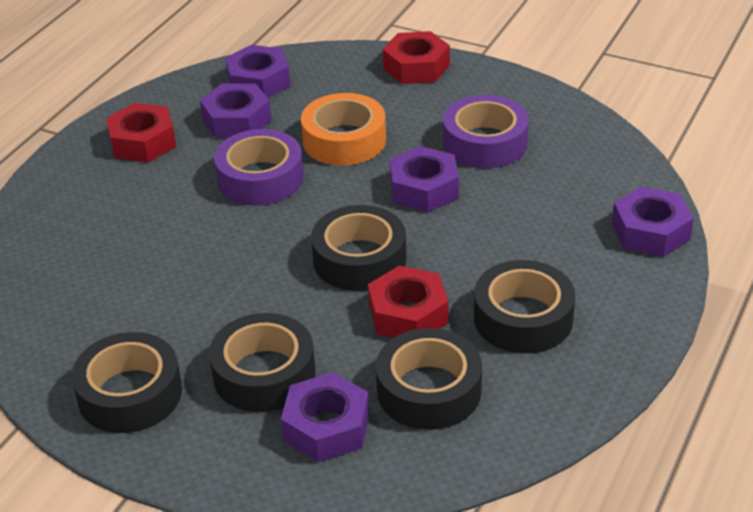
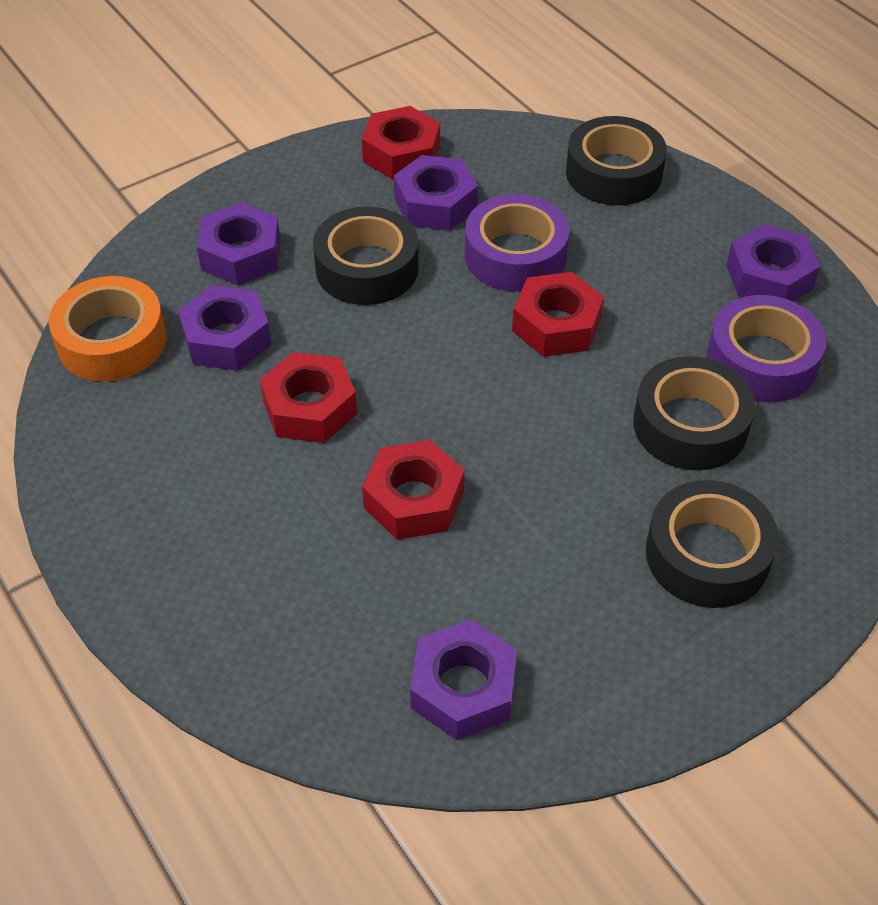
black tape: 5 -> 4
red nut: 3 -> 4

